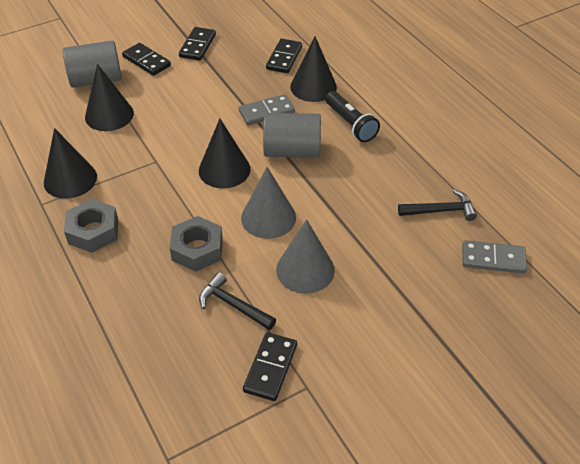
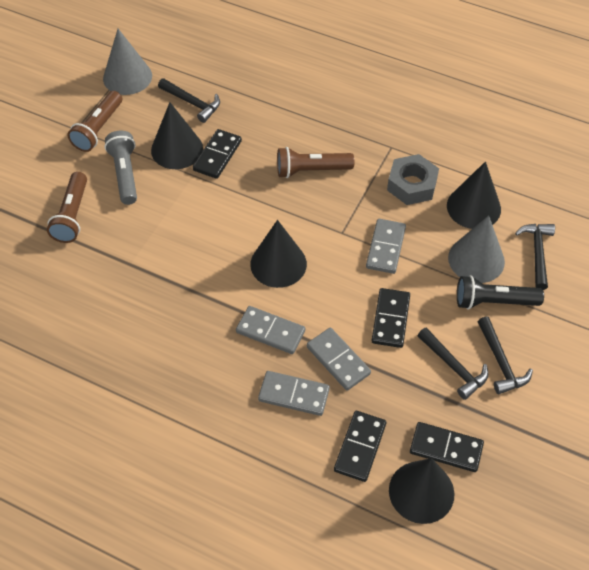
black hammer: 2 -> 4
brown flashlight: 0 -> 3
grey cylinder: 2 -> 0
grey domino: 2 -> 4
grey flashlight: 0 -> 1
grey nut: 2 -> 1

